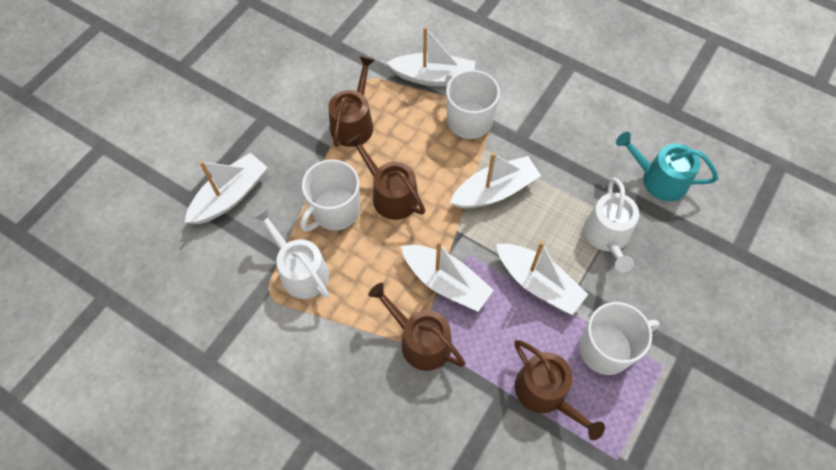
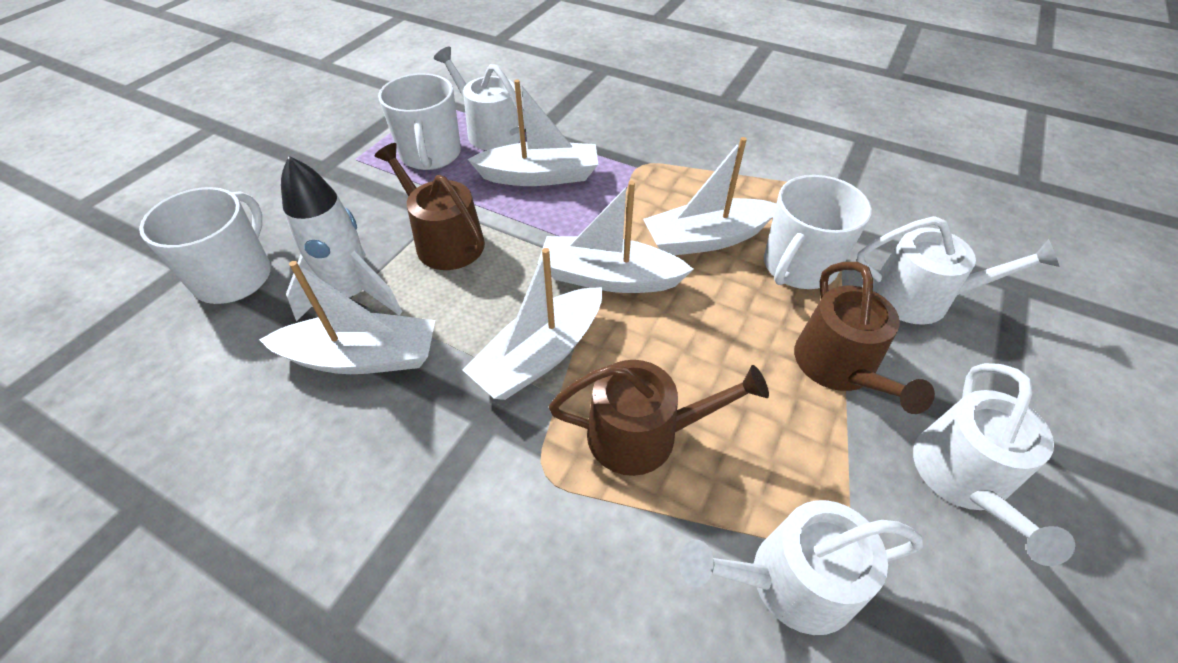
brown watering can: 4 -> 3
turquoise watering can: 1 -> 0
white rocket: 0 -> 1
white watering can: 2 -> 4

